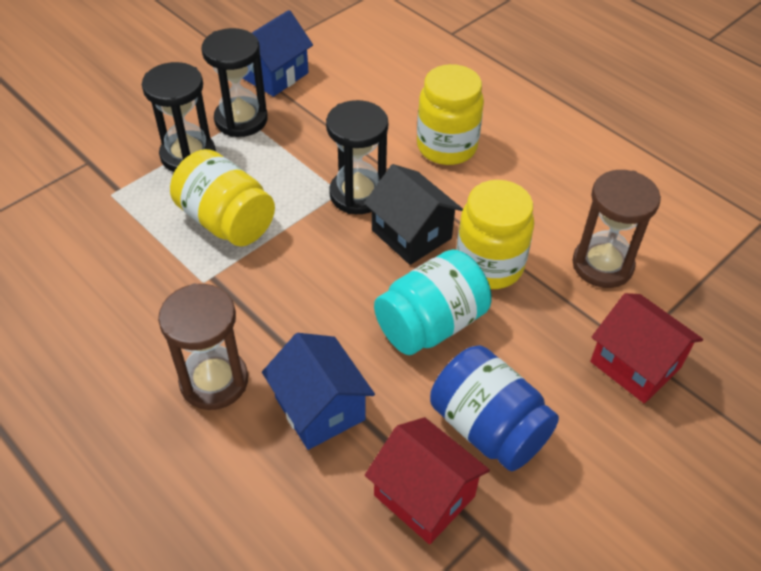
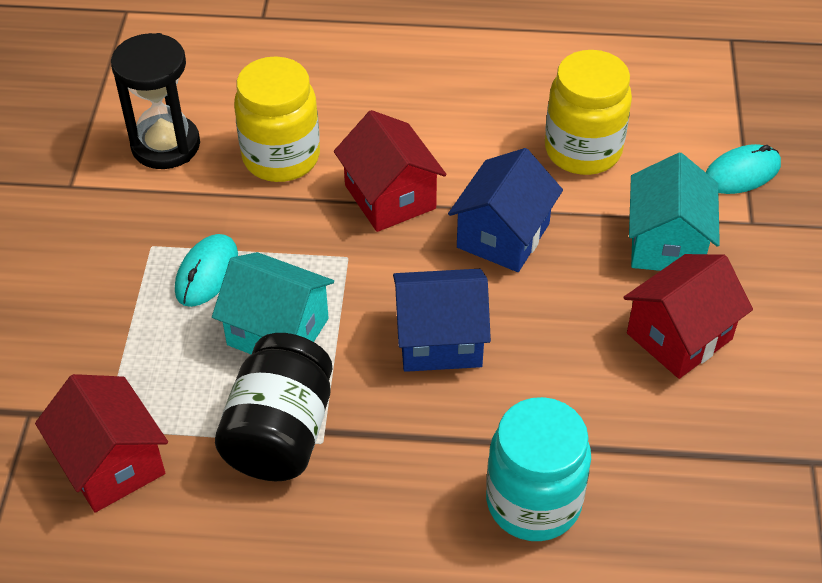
black hourglass: 3 -> 1
black house: 1 -> 0
black jar: 0 -> 1
blue jar: 1 -> 0
brown hourglass: 2 -> 0
red house: 2 -> 3
turquoise house: 0 -> 2
turquoise mouse: 0 -> 2
yellow jar: 3 -> 2

